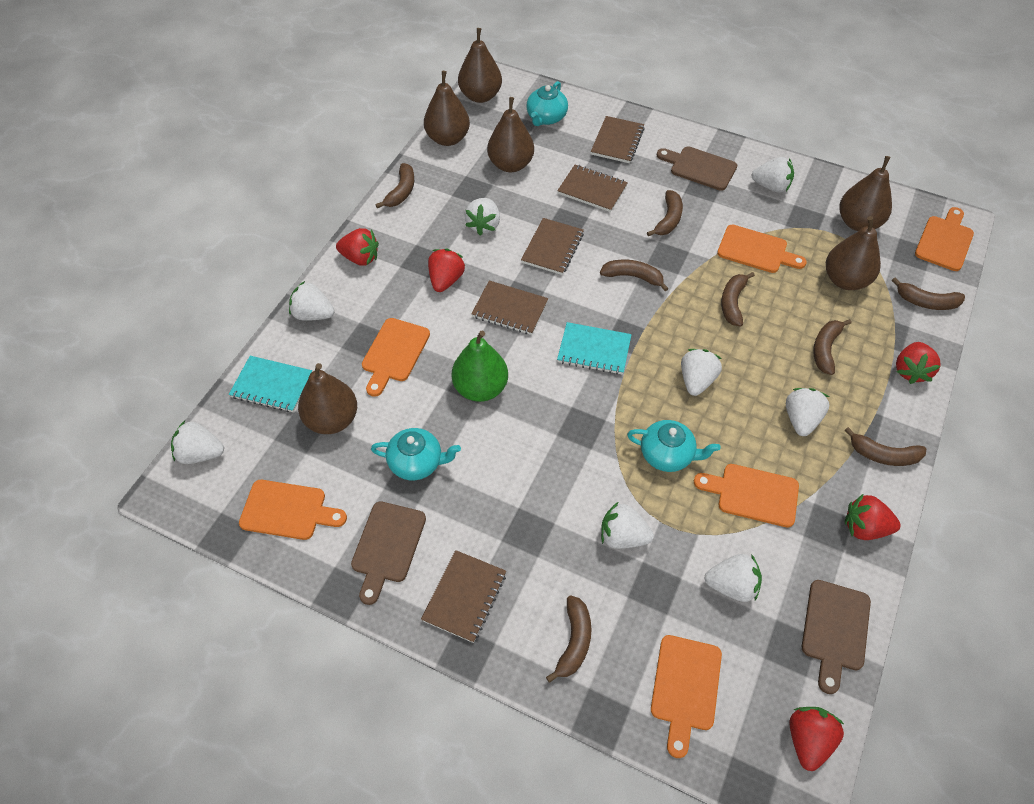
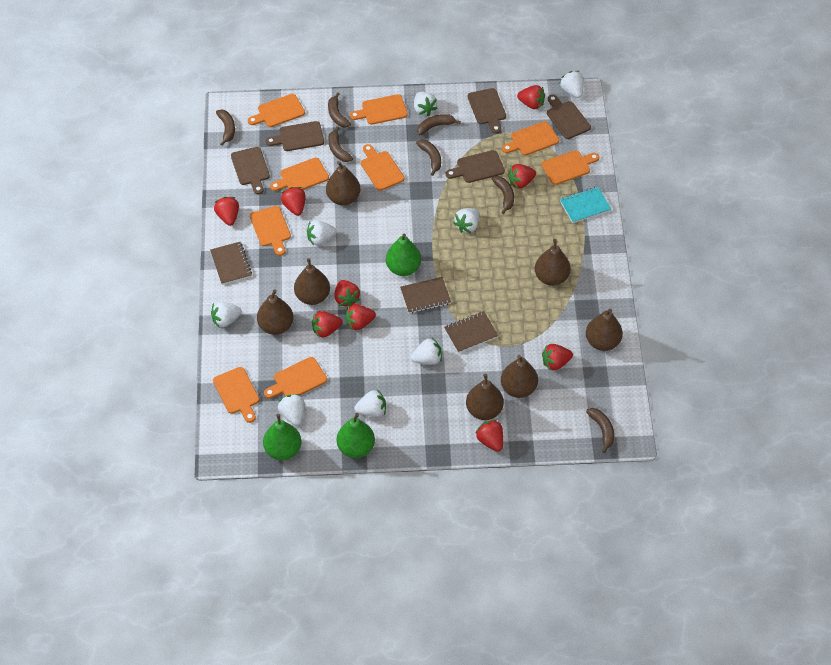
brown banana: 8 -> 7
brown cutting board: 3 -> 5
brown notebook: 5 -> 3
brown pear: 6 -> 7
green pear: 1 -> 3
orange cutting board: 6 -> 9
red strawberry: 5 -> 9
turquoise notebook: 2 -> 1
turquoise teapot: 3 -> 0

